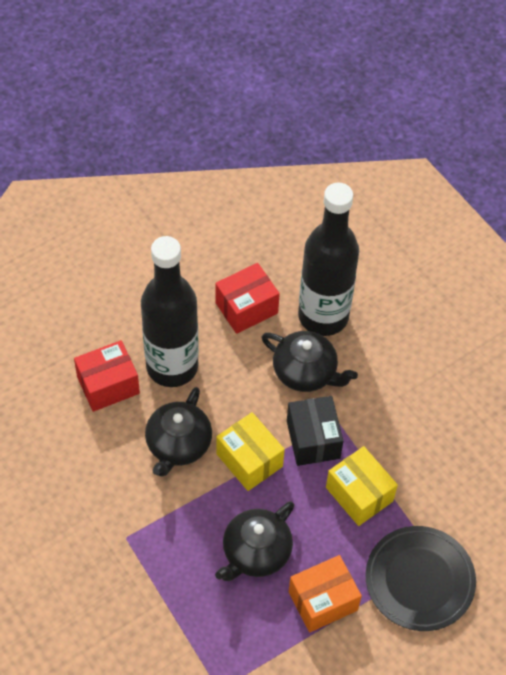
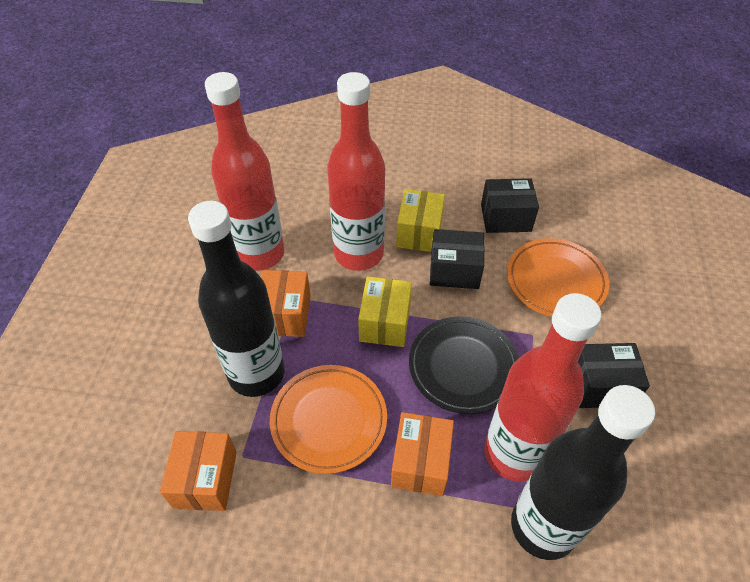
black box: 1 -> 3
black teapot: 3 -> 0
orange box: 1 -> 3
orange plate: 0 -> 2
red bottle: 0 -> 3
red box: 2 -> 0

